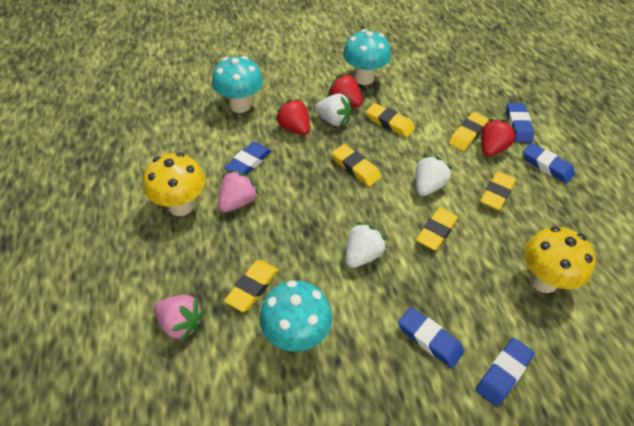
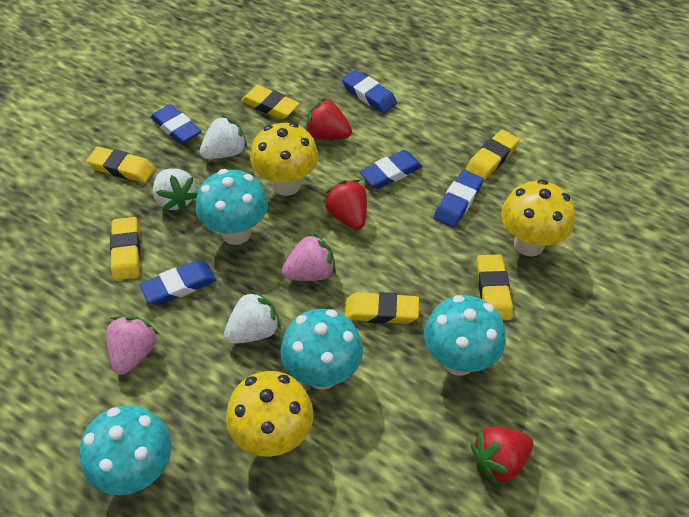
turquoise mushroom: 3 -> 4
yellow mushroom: 2 -> 3

